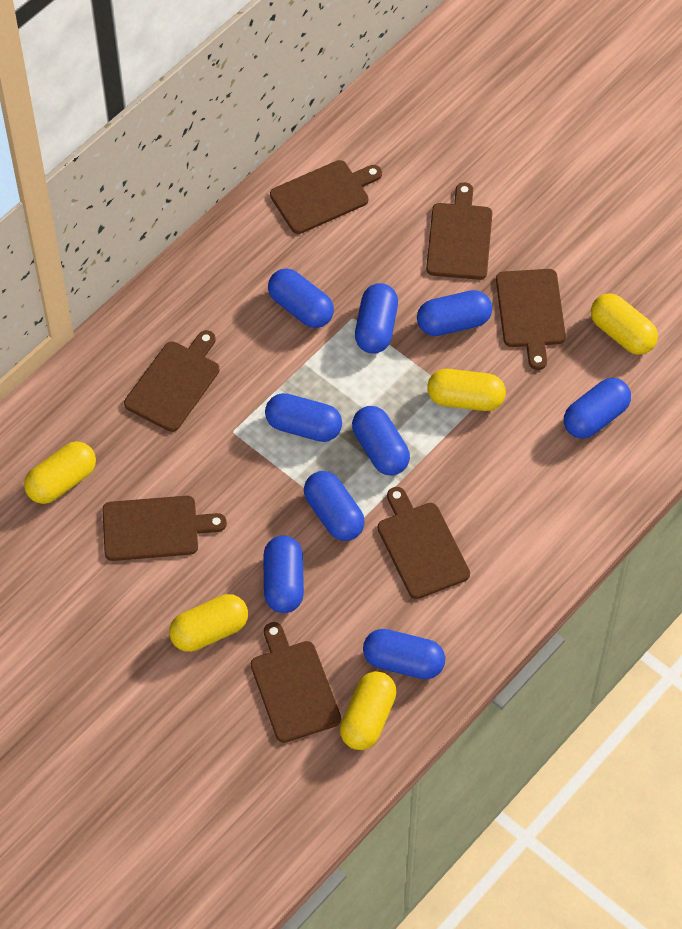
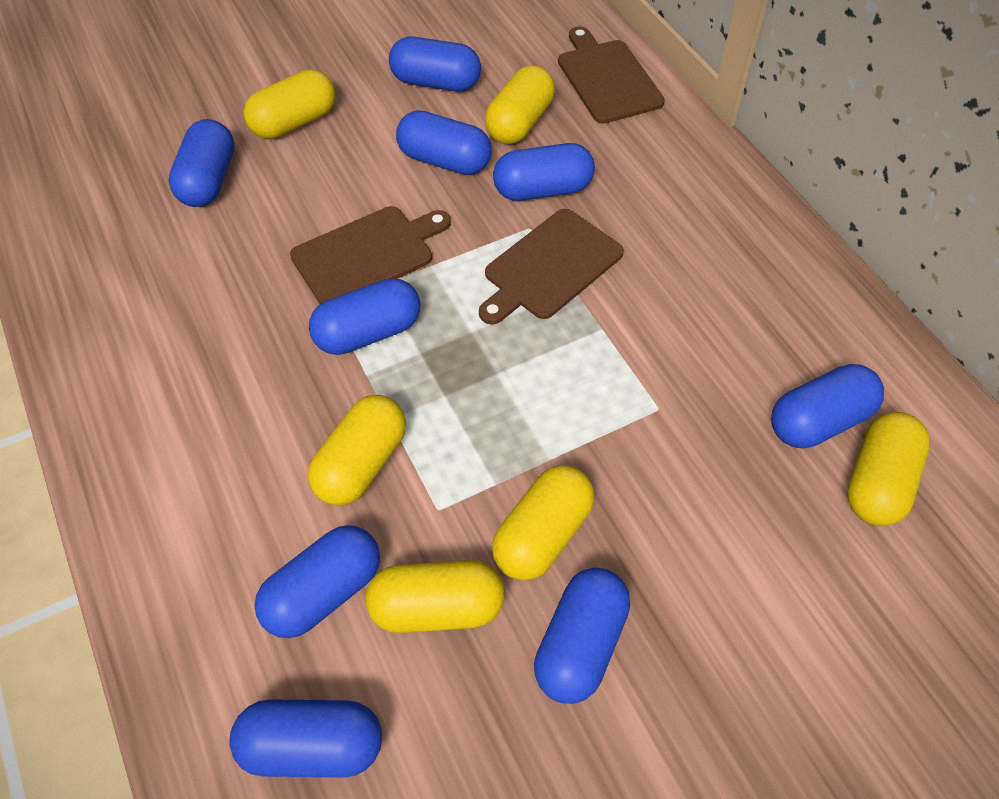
brown cutting board: 7 -> 3
yellow capsule: 5 -> 6

